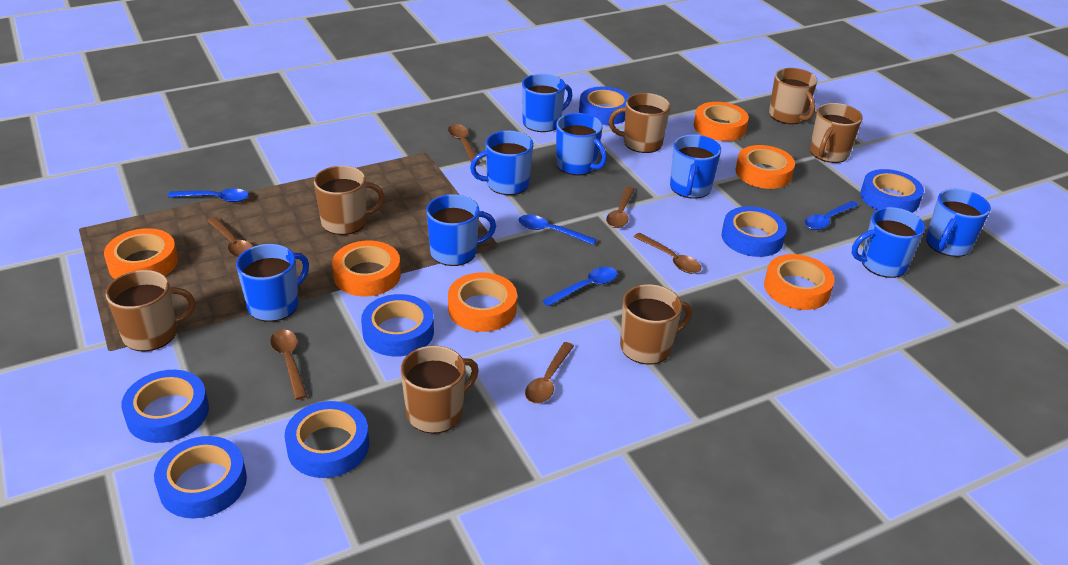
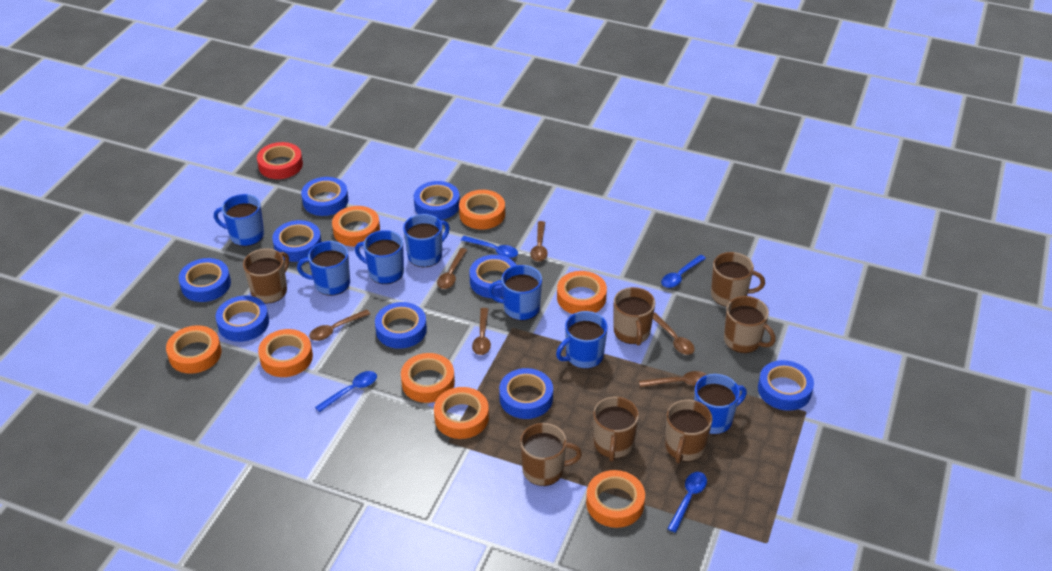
blue mug: 8 -> 7
blue tape: 7 -> 9
orange tape: 6 -> 8
red tape: 0 -> 1

